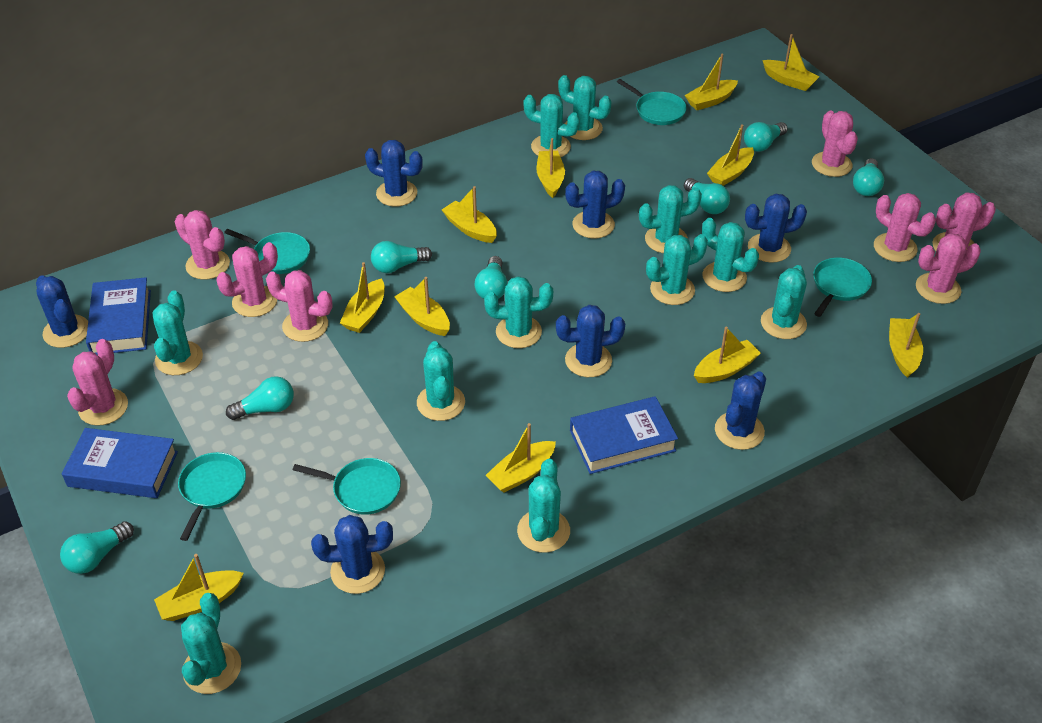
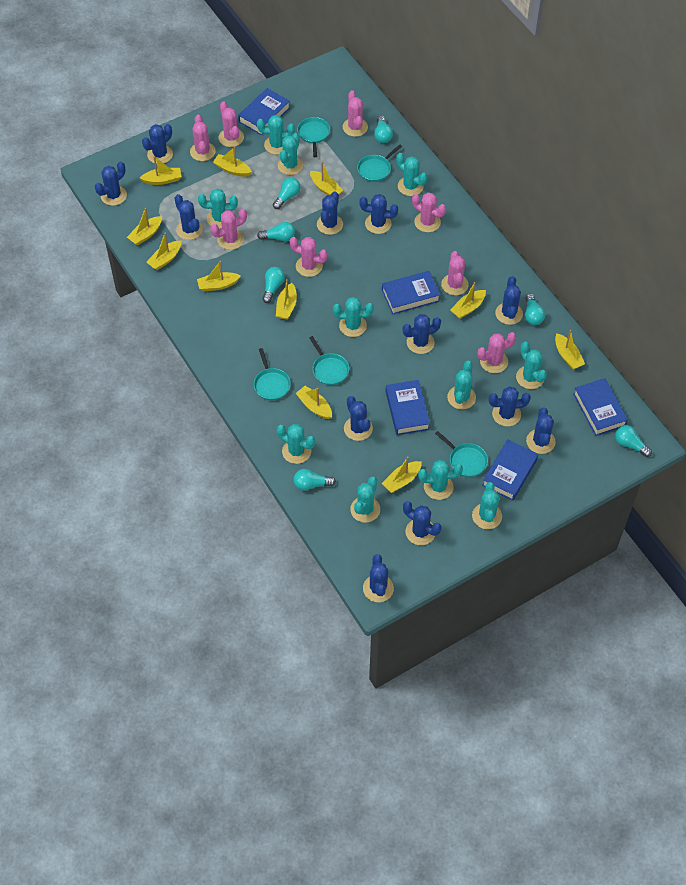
blue book: 3 -> 5
blue cactus: 7 -> 12

